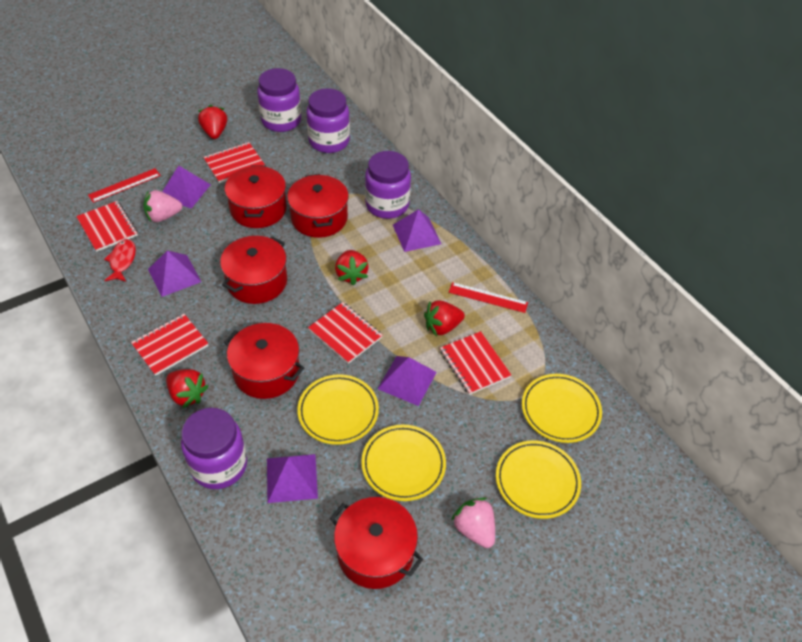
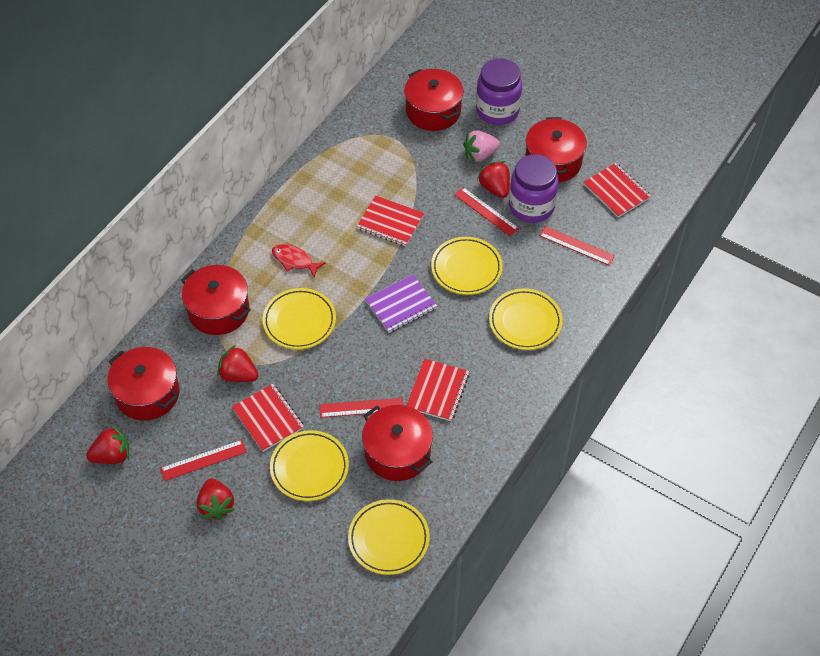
pink strawberry: 2 -> 1
purple jar: 4 -> 2
purple notebook: 0 -> 1
purple pyramid: 5 -> 0
red notebook: 5 -> 4
red ruler: 2 -> 4
yellow plate: 4 -> 5

